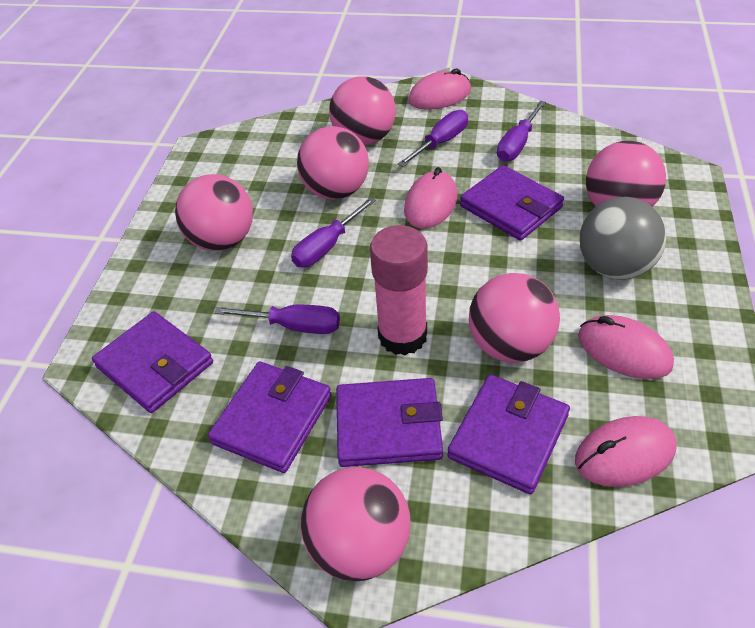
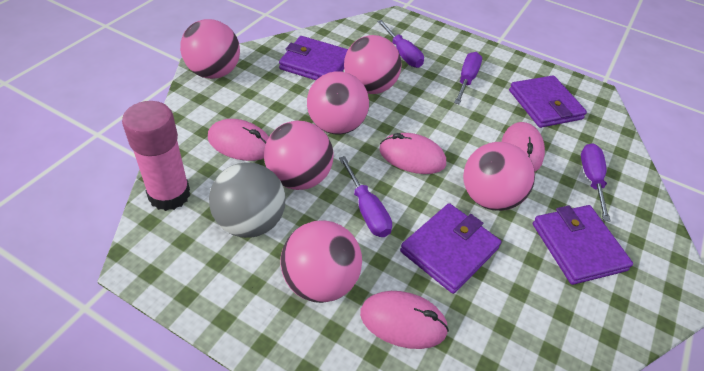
purple wallet: 5 -> 4

